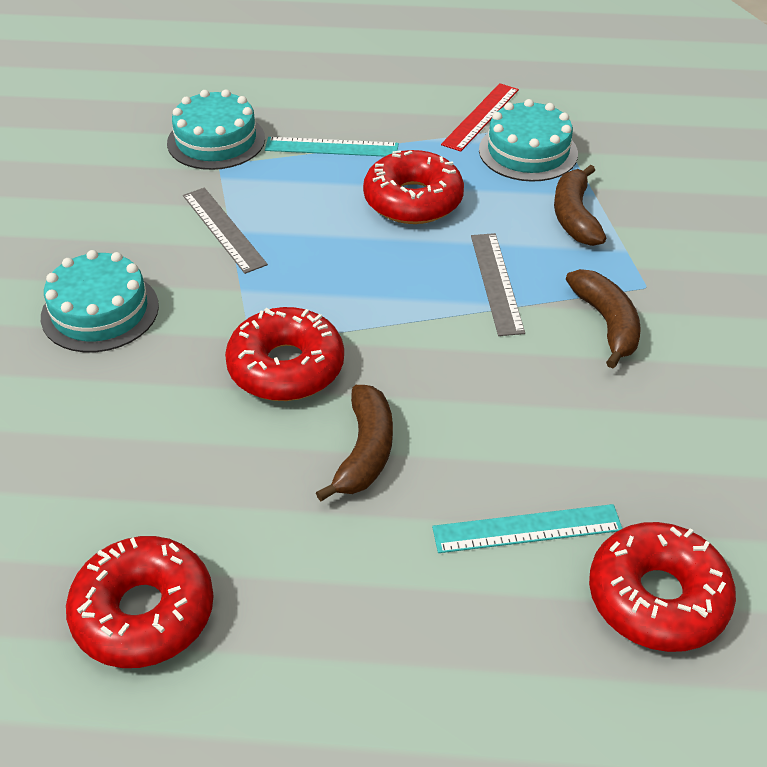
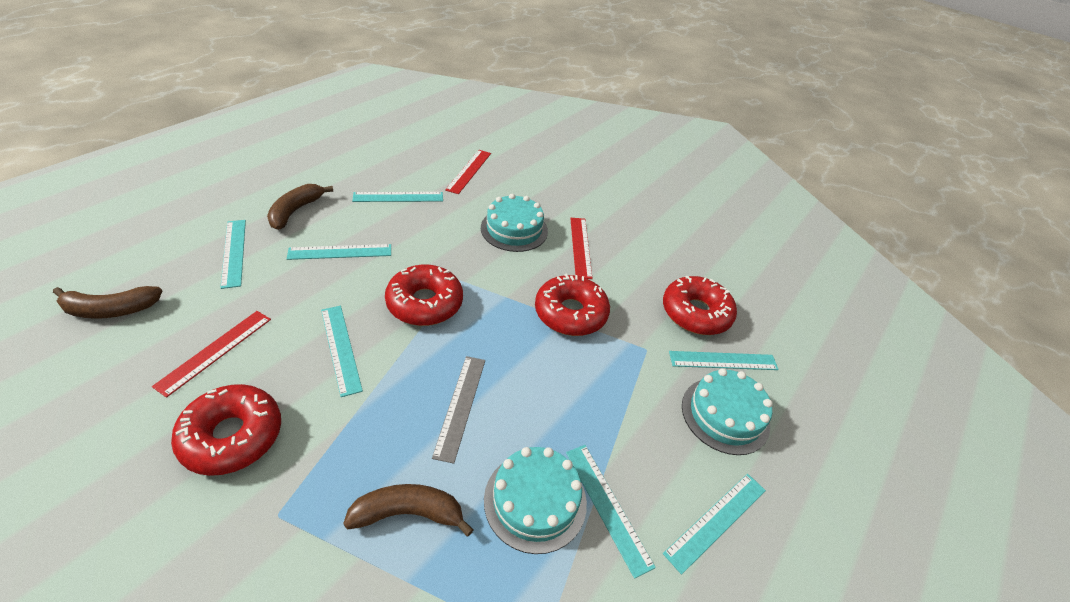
grey ruler: 2 -> 1
red ruler: 1 -> 3
turquoise ruler: 2 -> 7

